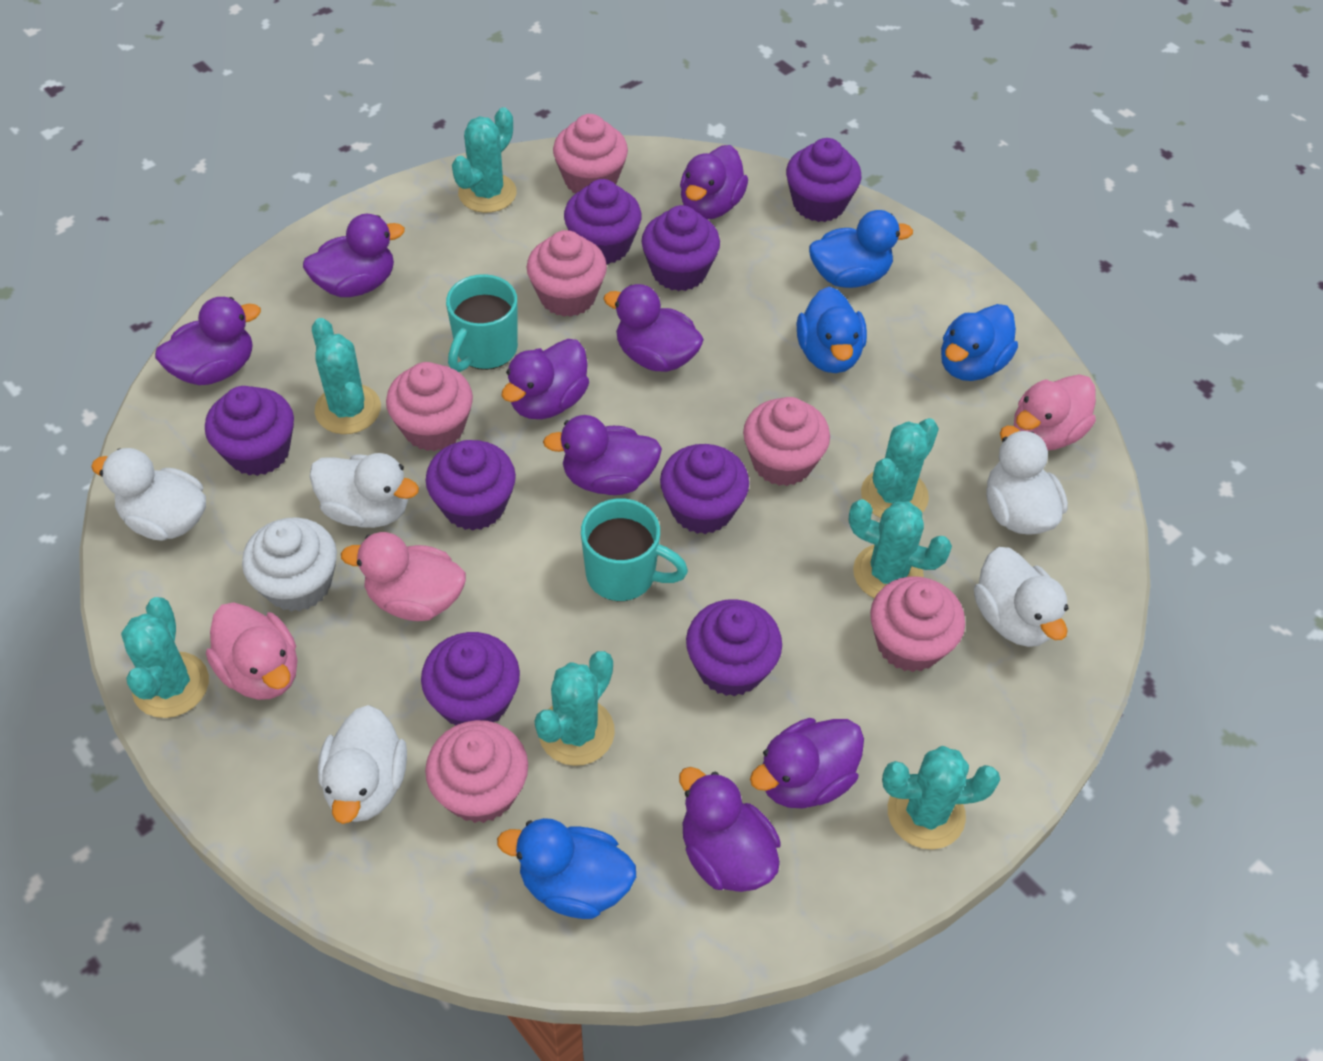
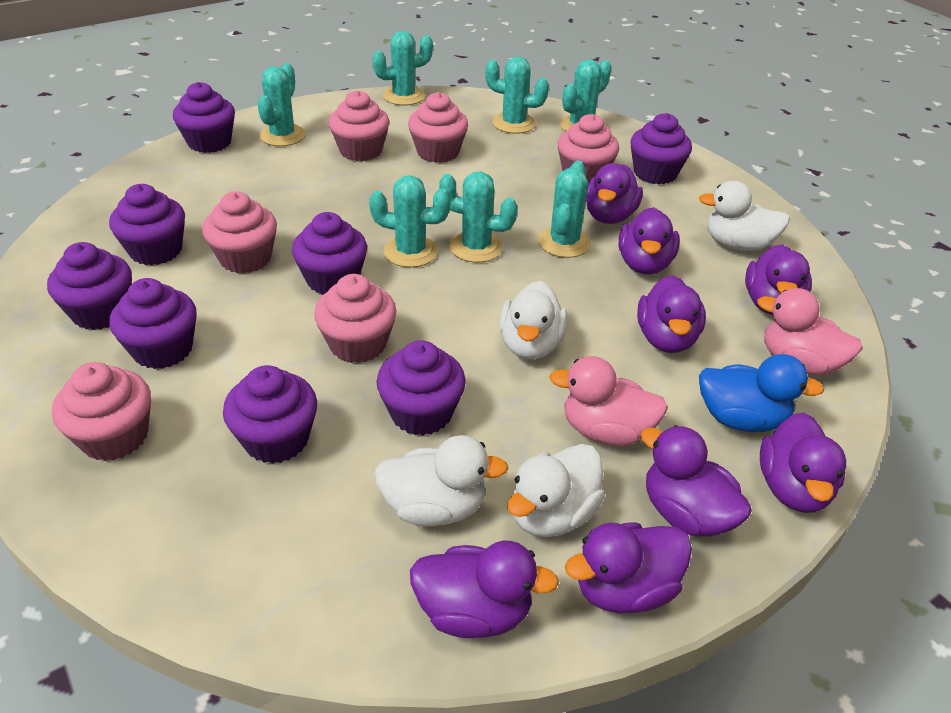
blue duck: 4 -> 1
pink duck: 3 -> 2
turquoise mug: 2 -> 0
white cupcake: 1 -> 0
white duck: 5 -> 4

